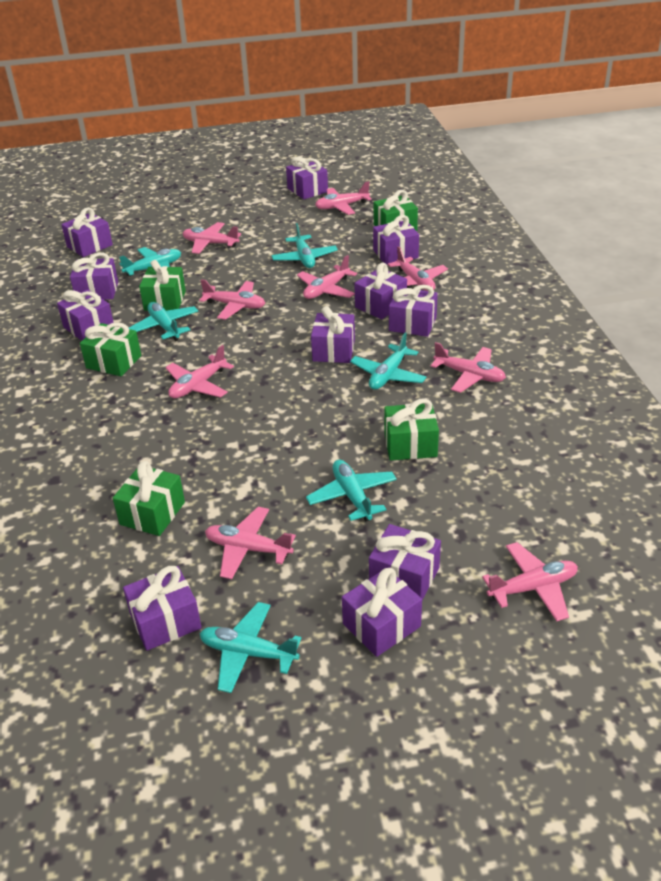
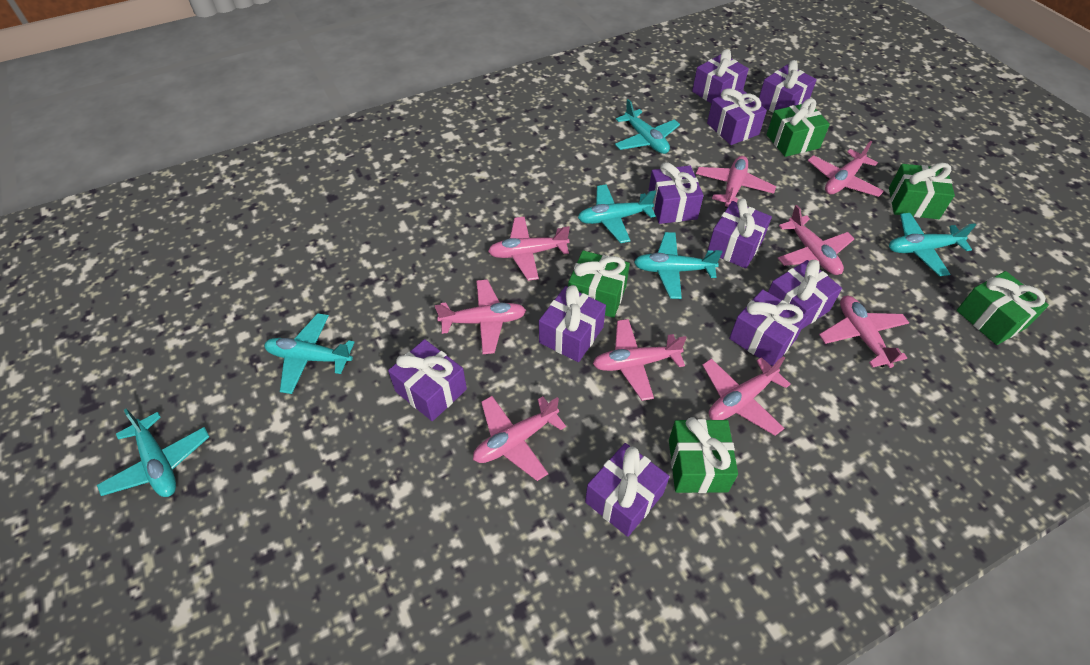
purple gift: 11 -> 10

